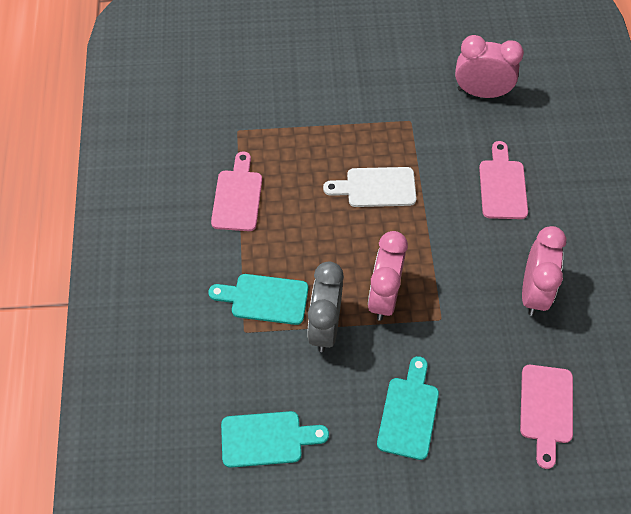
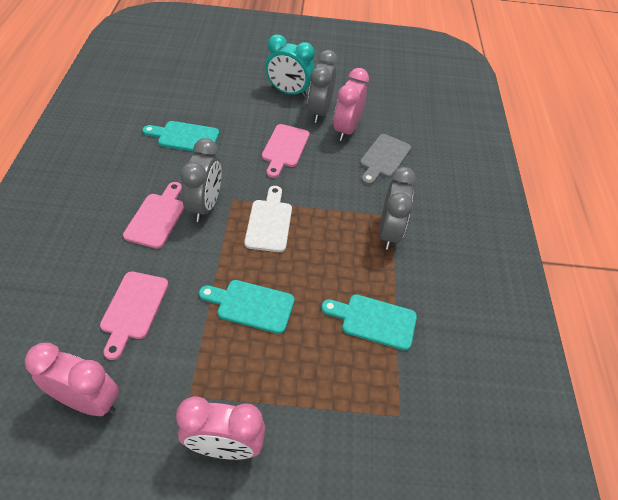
grey clock: 1 -> 3
grey cutting board: 0 -> 1
turquoise clock: 0 -> 1

